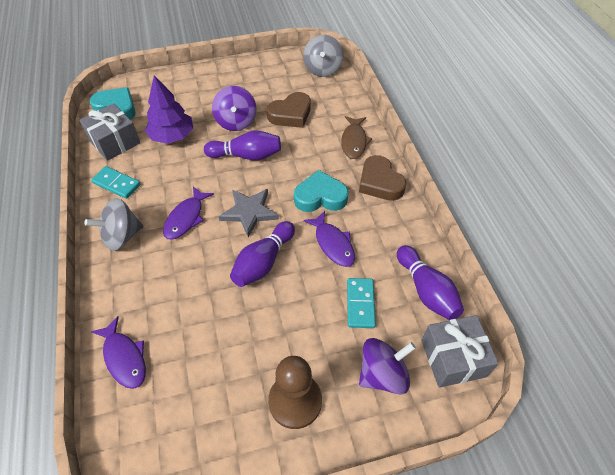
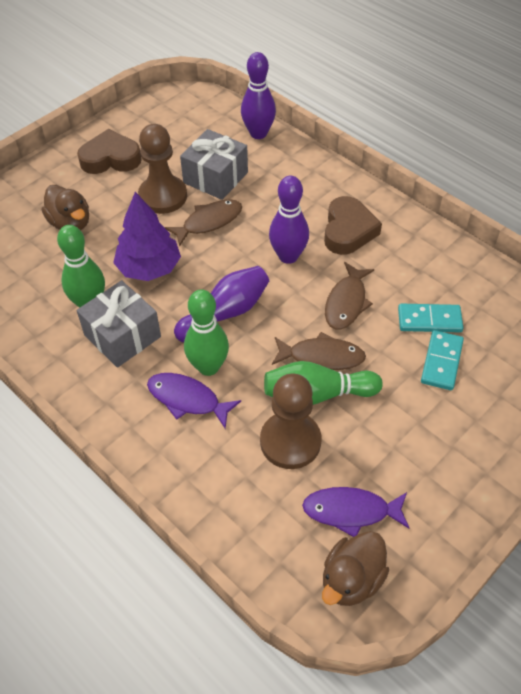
brown duck: 0 -> 2
brown fish: 1 -> 3
brown pawn: 1 -> 2
green bowling pin: 0 -> 3
grey spinning top: 2 -> 0
grey star: 1 -> 0
purple fish: 3 -> 2
purple spinning top: 2 -> 0
turquoise heart: 2 -> 0

